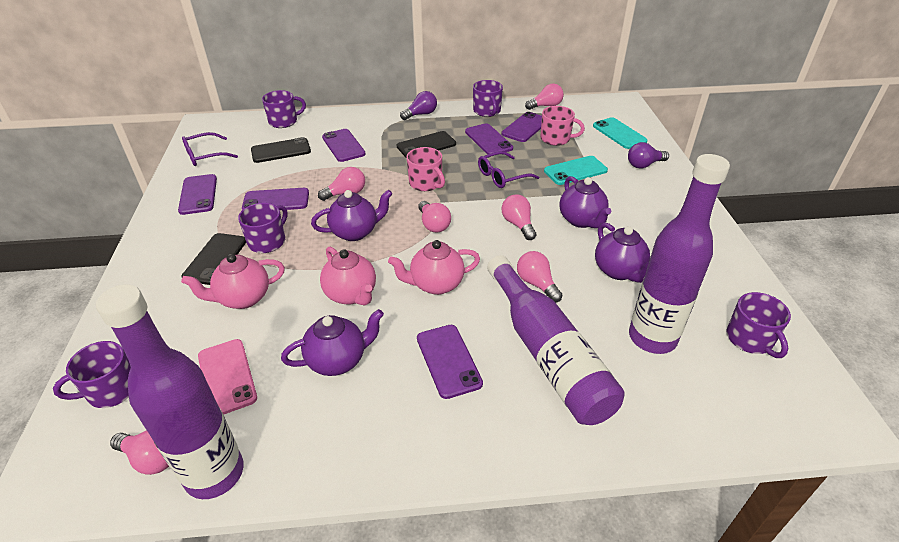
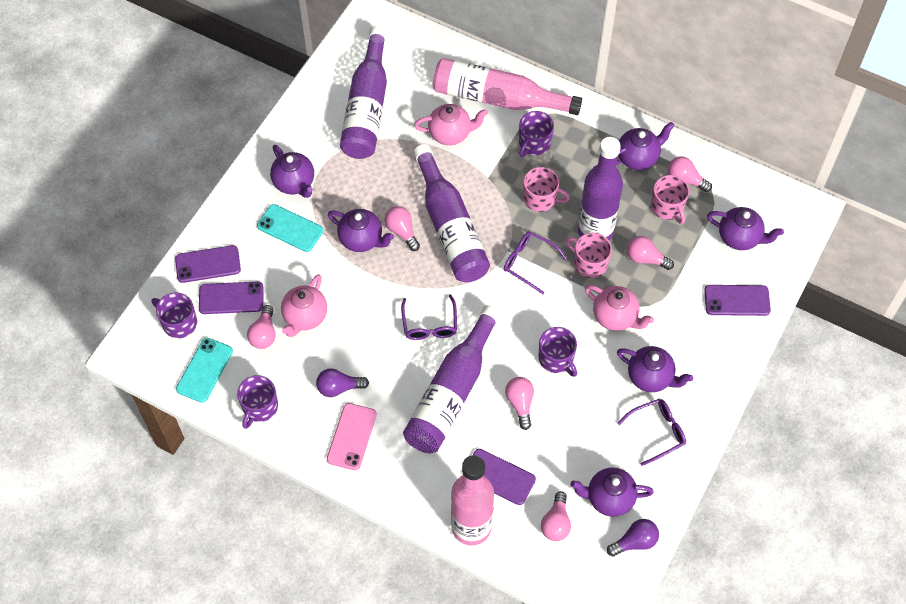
black phone: 3 -> 0
pink bottle: 0 -> 2
pink mug: 2 -> 3
purple bottle: 3 -> 4
purple glasses: 2 -> 3
purple mug: 5 -> 4
purple phone: 6 -> 4
purple teapot: 4 -> 6

